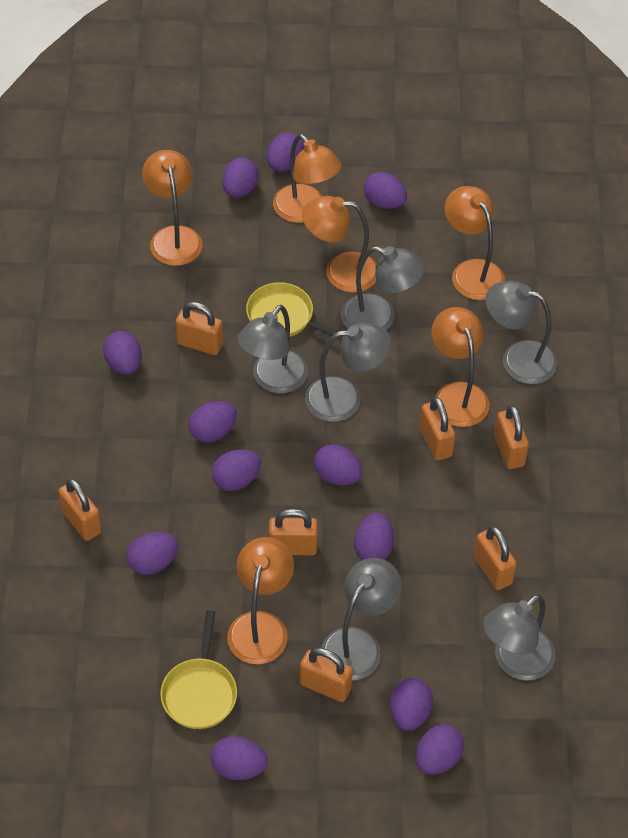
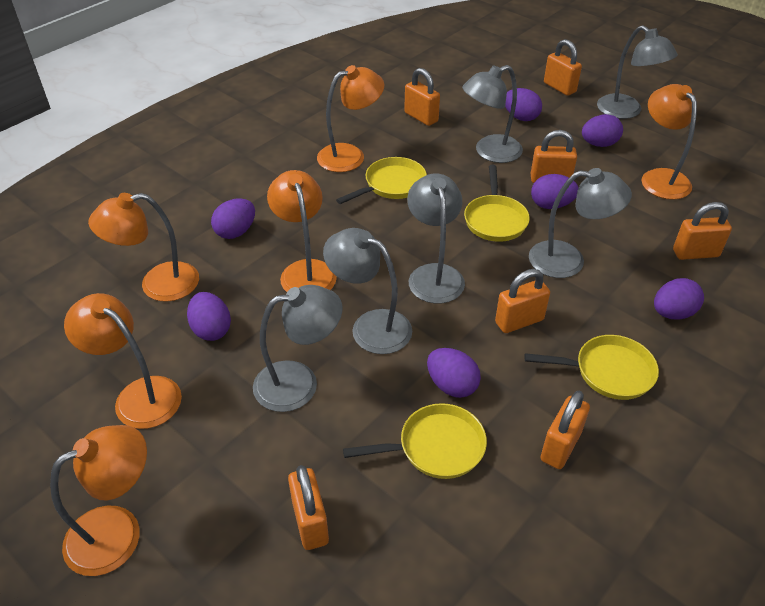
purple egg: 12 -> 7
yellow pan: 2 -> 4

